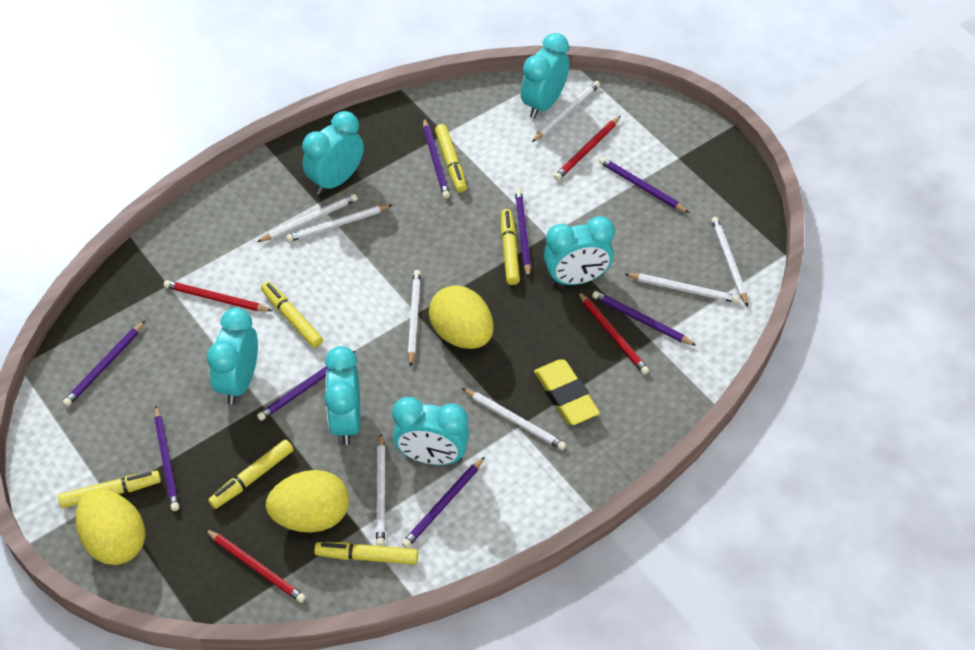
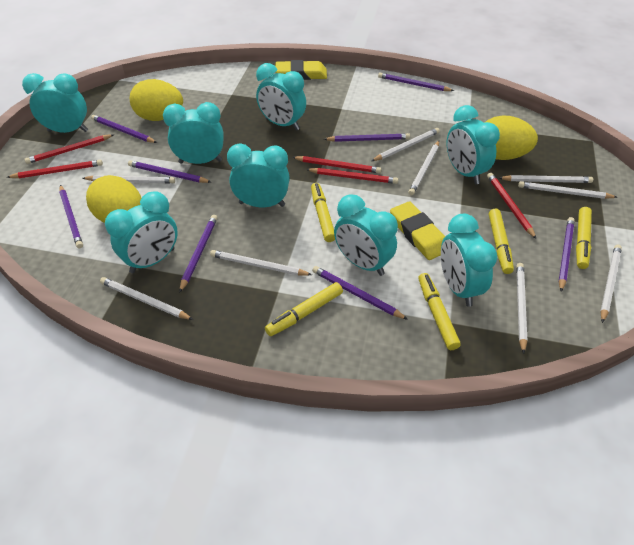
red pencil: 4 -> 5
turquoise clock: 6 -> 8
white pencil: 8 -> 9
yellow eraser: 1 -> 2
yellow marker: 6 -> 5

